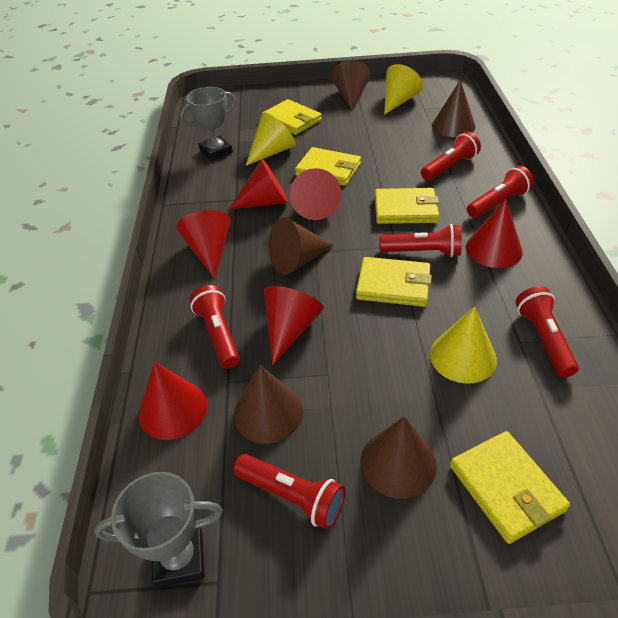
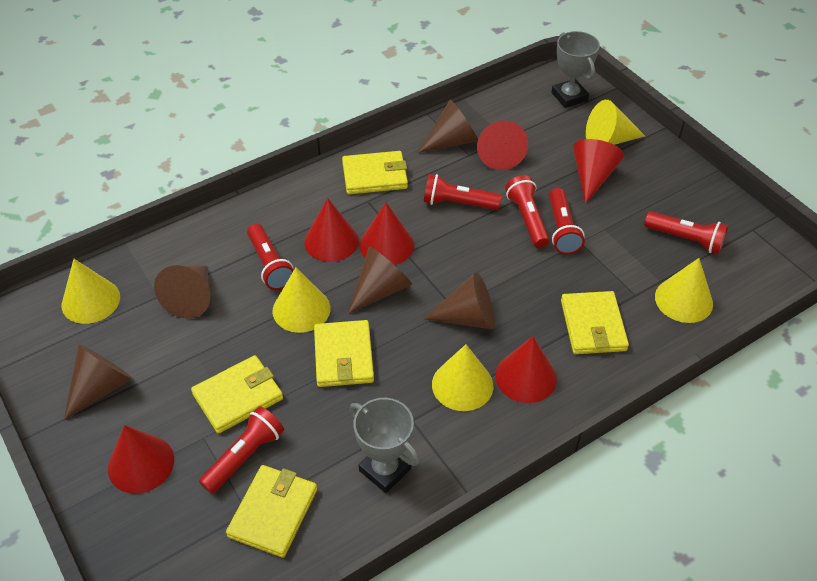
yellow cone: 3 -> 5

